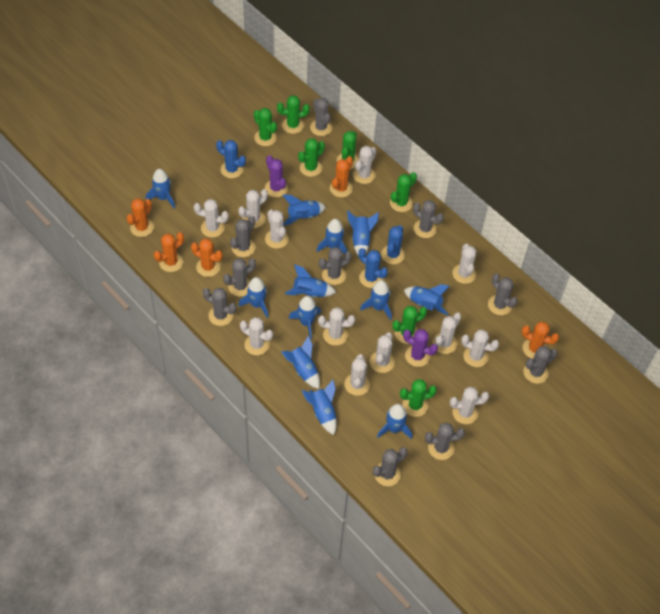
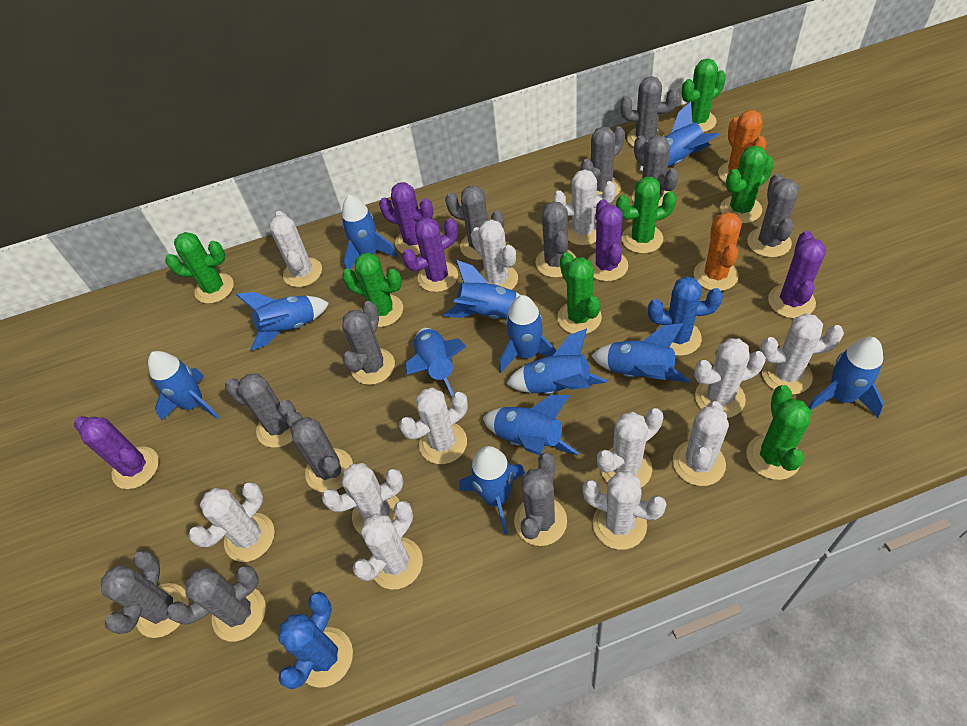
blue cactus: 3 -> 2
grey cactus: 10 -> 12
orange cactus: 5 -> 2
purple cactus: 2 -> 5

